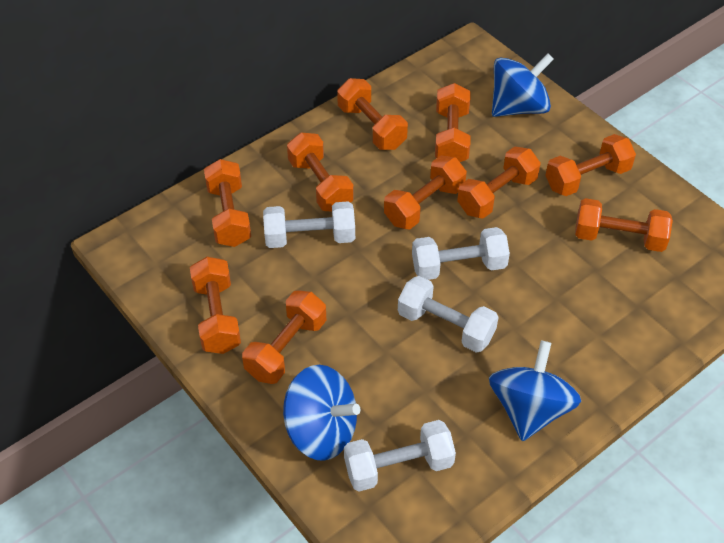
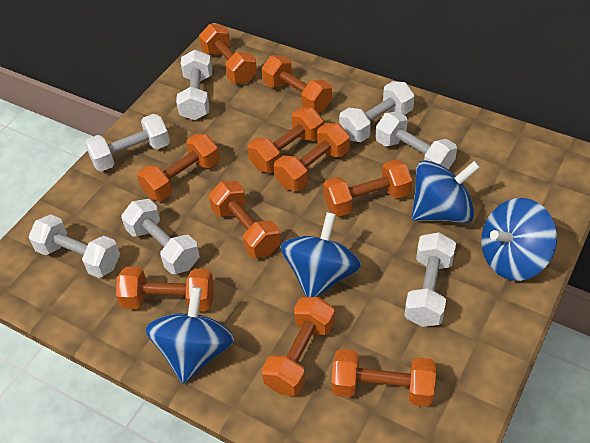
blue spinning top: 3 -> 4
white dumbbell: 4 -> 7

